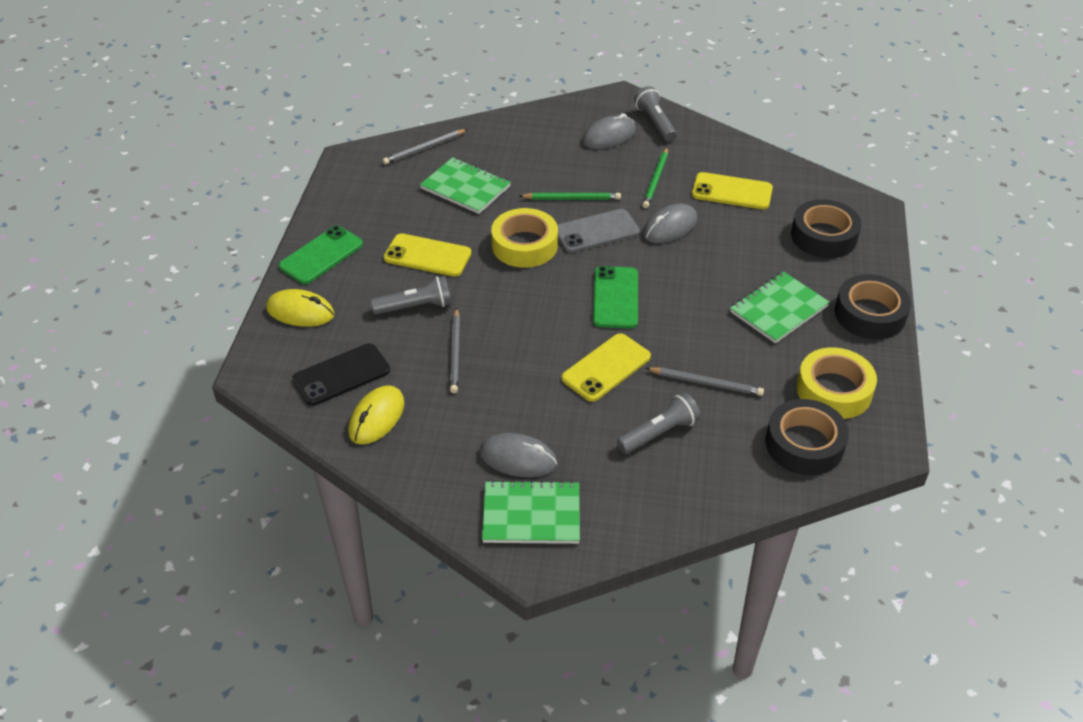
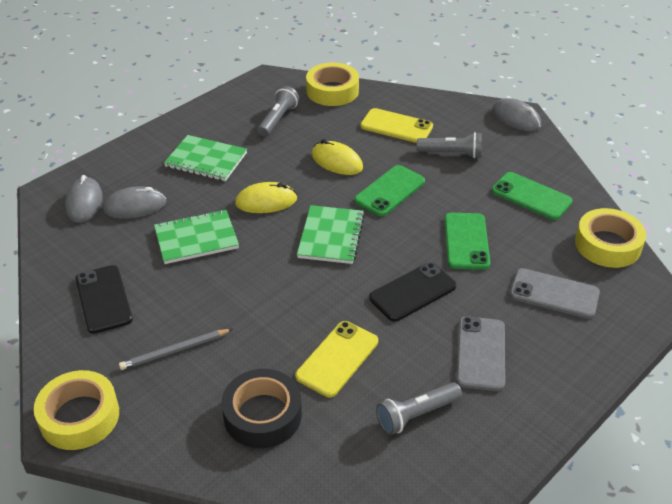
black phone: 1 -> 2
black tape: 3 -> 1
green pencil: 2 -> 0
green phone: 2 -> 3
grey pencil: 3 -> 1
grey phone: 1 -> 2
yellow phone: 3 -> 2
yellow tape: 2 -> 3

